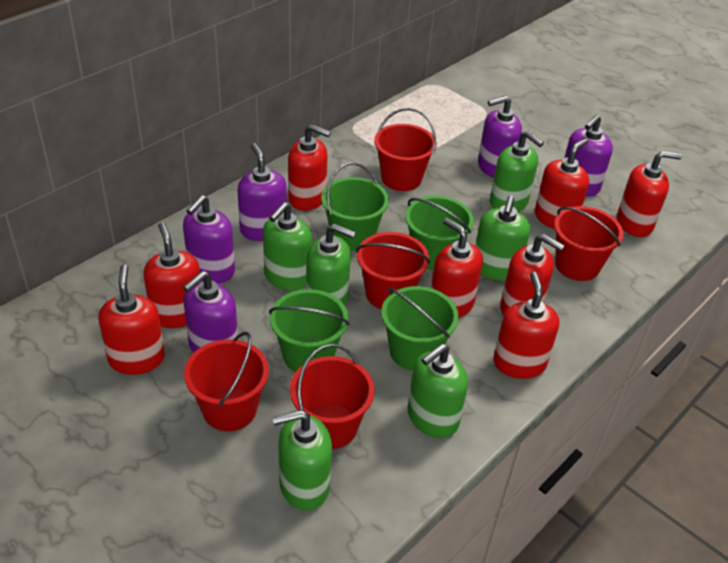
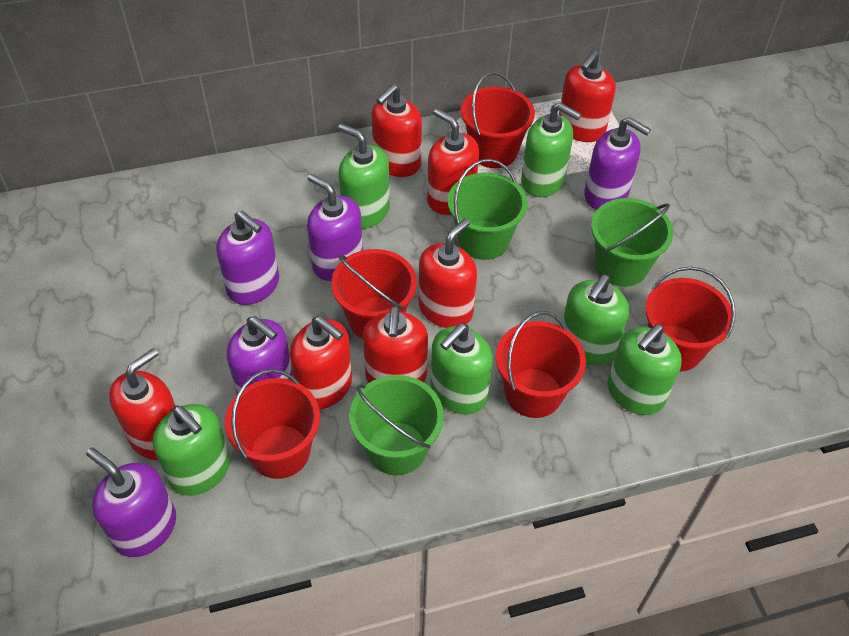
green bucket: 4 -> 3
red soap dispenser: 8 -> 7

